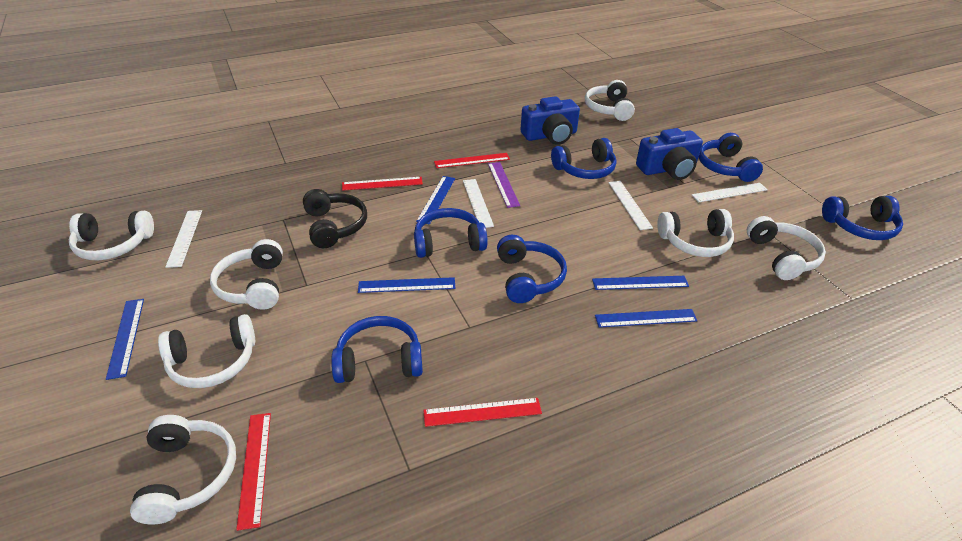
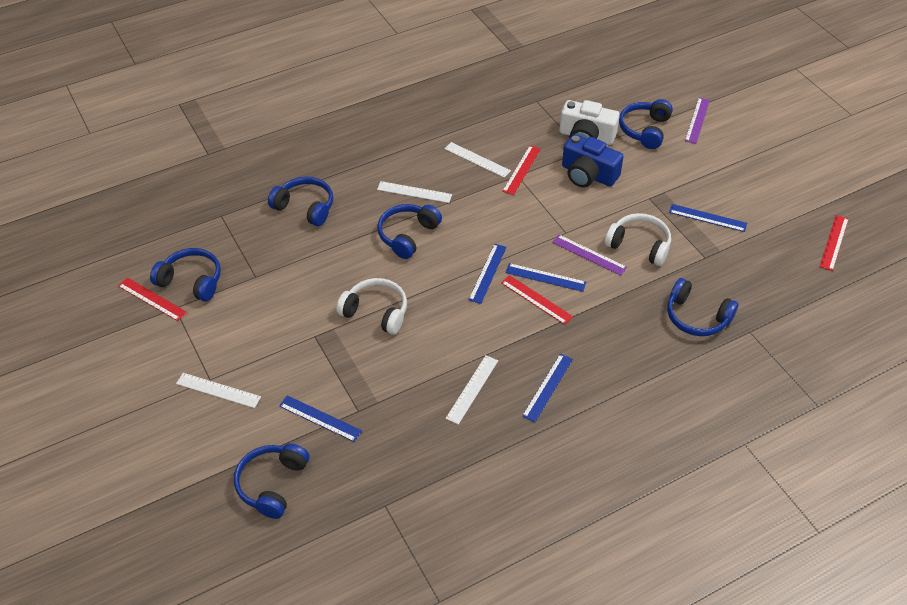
black headphones: 1 -> 0
blue camera: 2 -> 1
purple ruler: 1 -> 2
white camera: 0 -> 1
white headphones: 7 -> 2

